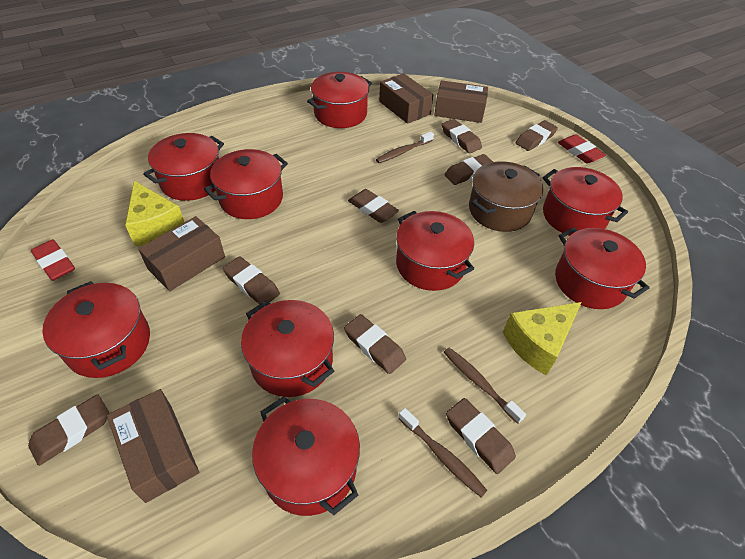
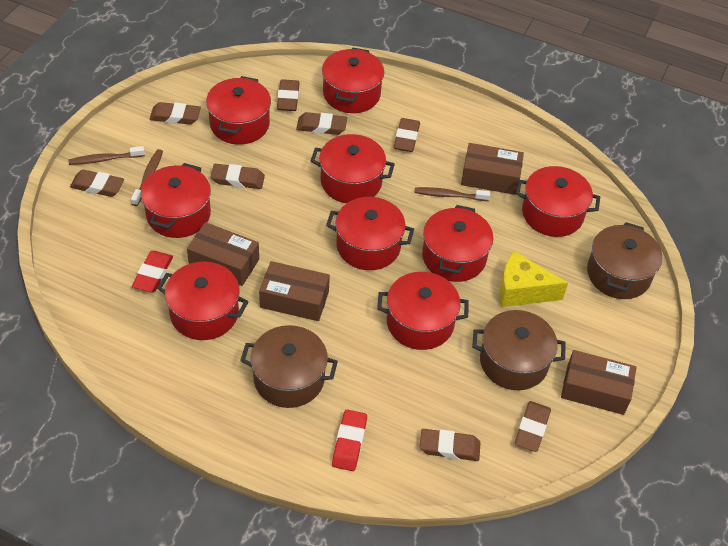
brown pot: 1 -> 3
yellow cheese: 2 -> 1

